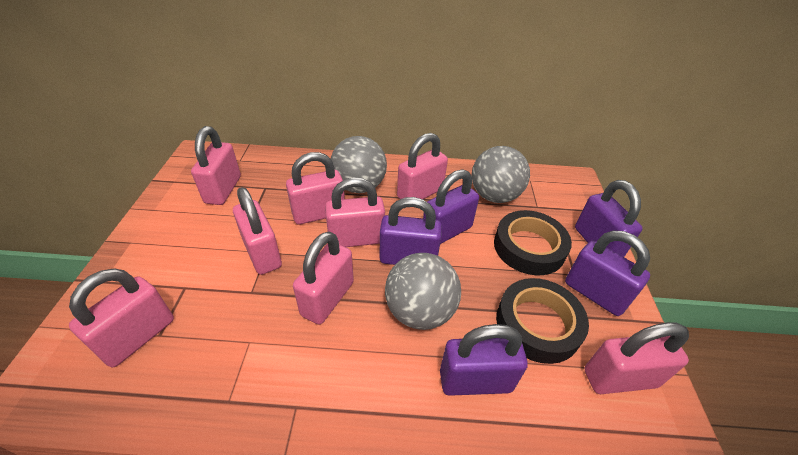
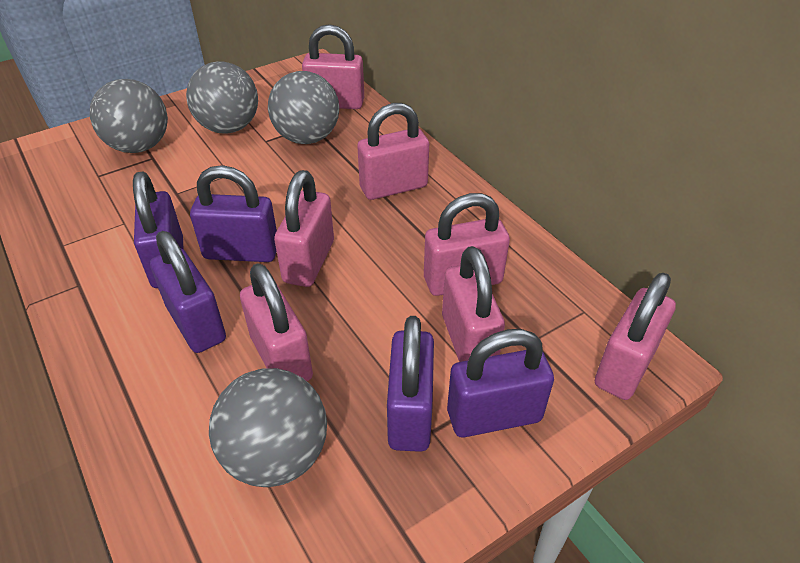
black tape: 2 -> 0
grey ball: 3 -> 4
pink padlock: 8 -> 7

